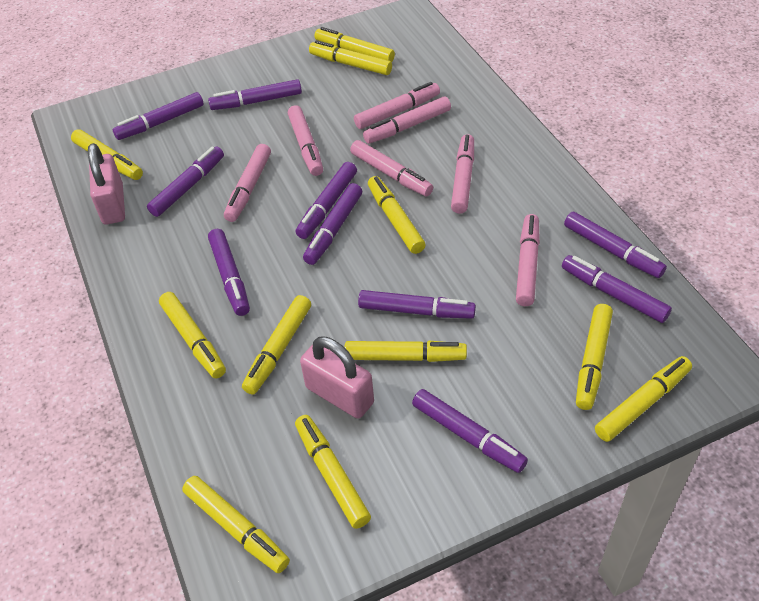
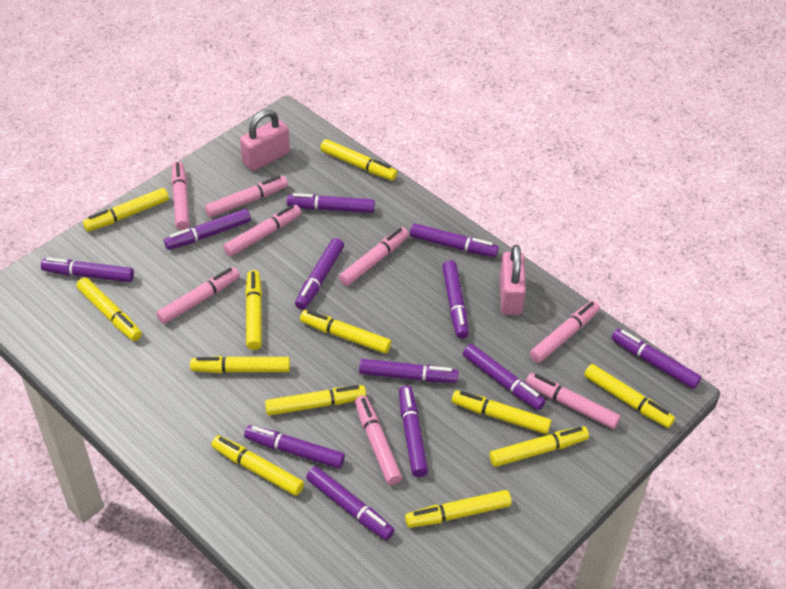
pink marker: 7 -> 8
purple marker: 10 -> 12
yellow marker: 11 -> 12

